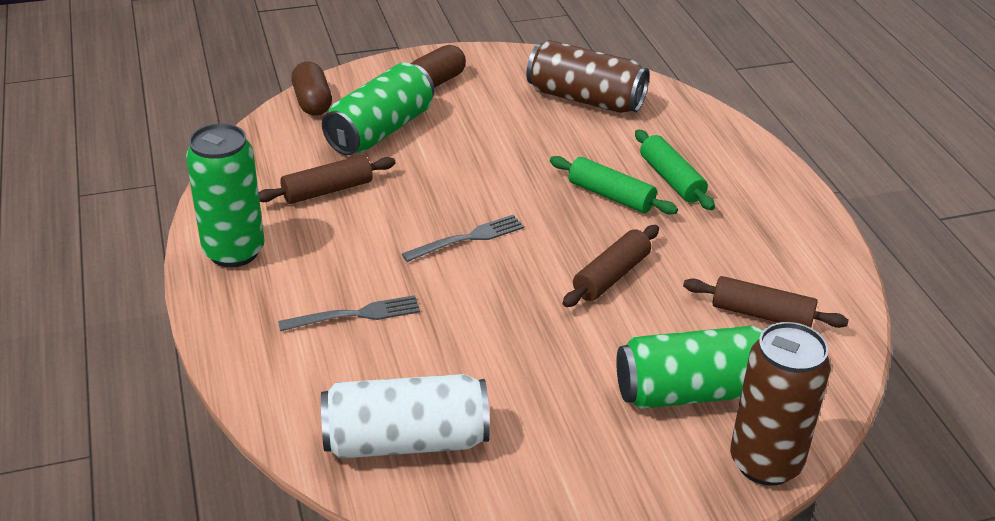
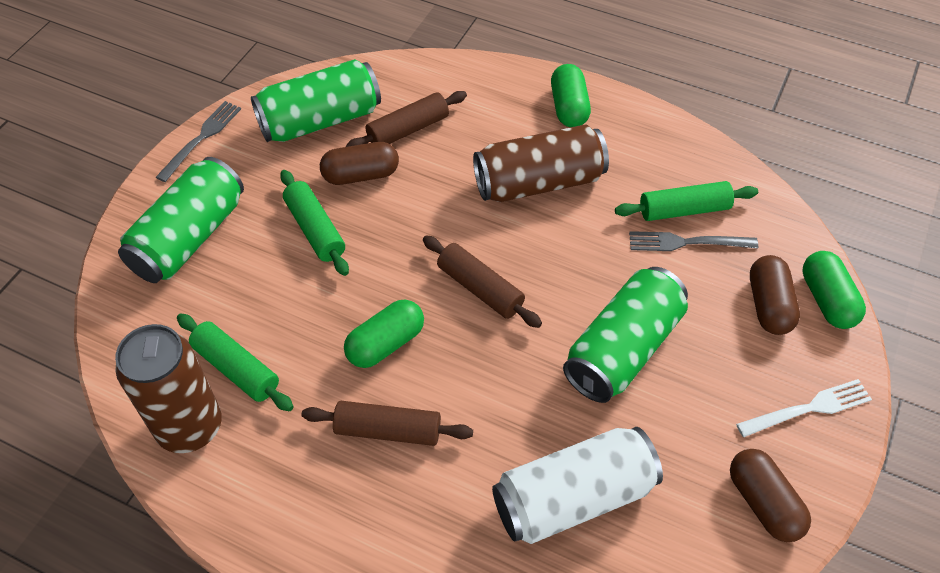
brown capsule: 2 -> 3
green capsule: 0 -> 3
green rolling pin: 2 -> 3
white fork: 0 -> 1

